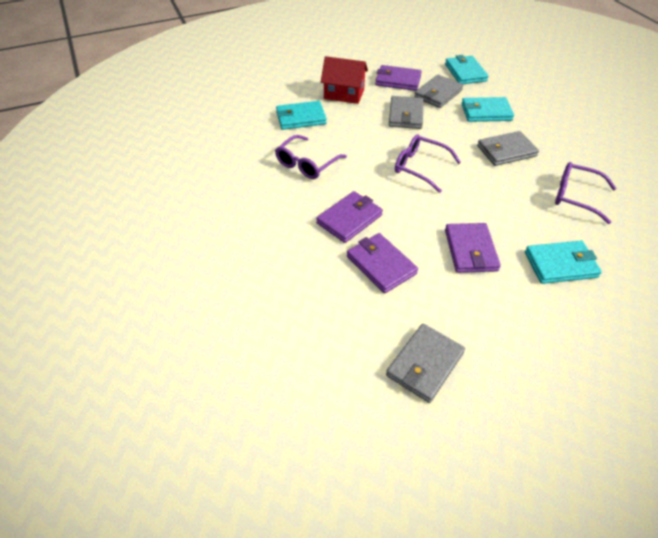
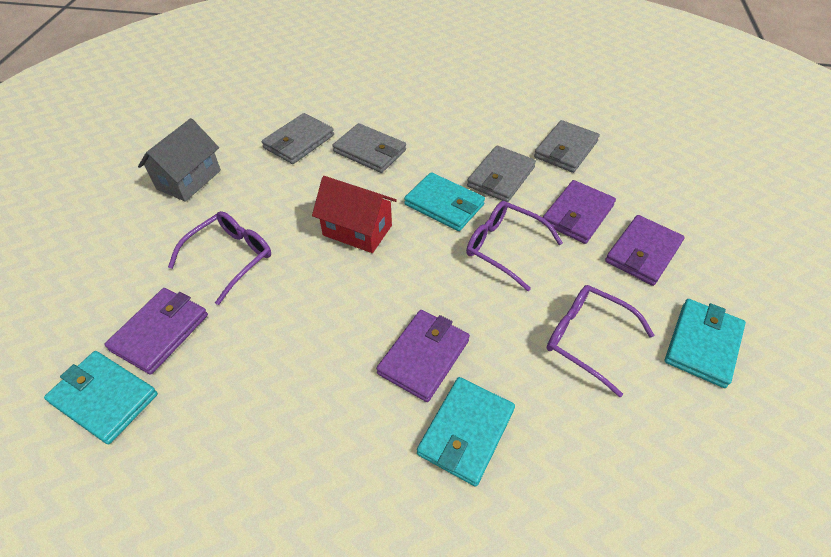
grey house: 0 -> 1

